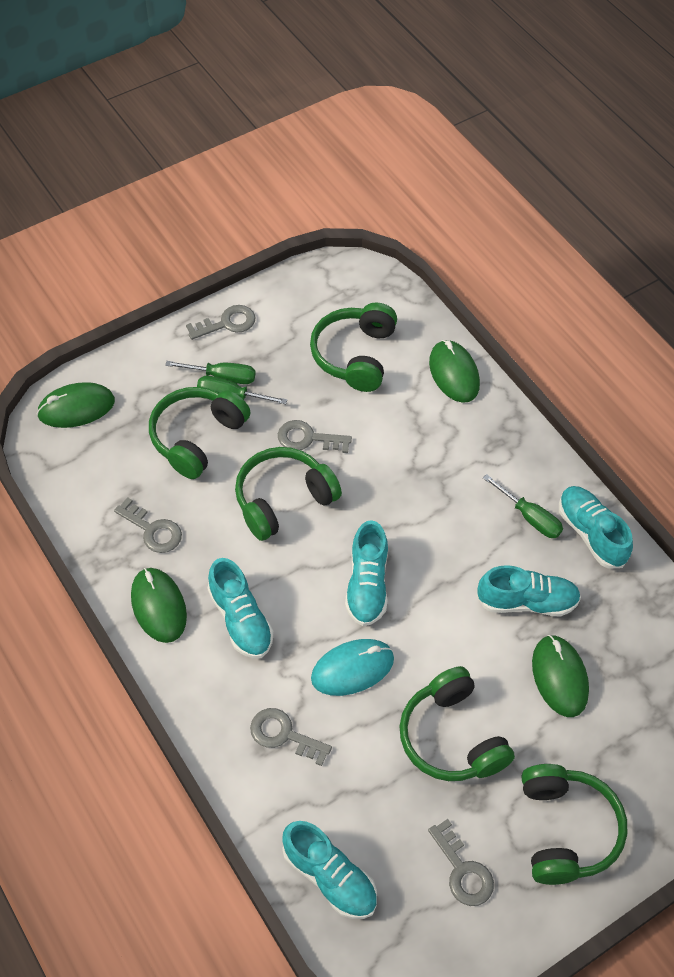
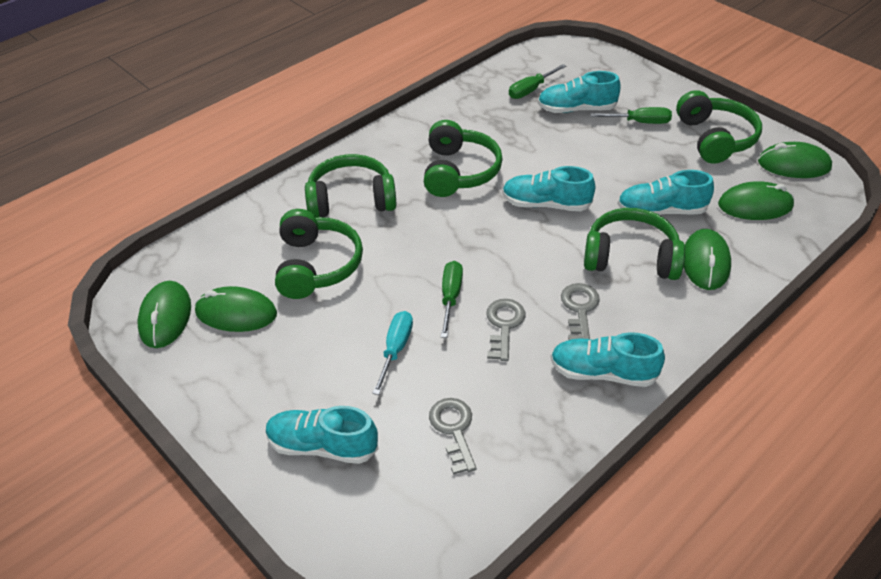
green mouse: 4 -> 5
grey key: 5 -> 3
turquoise mouse: 1 -> 0
turquoise screwdriver: 0 -> 1

